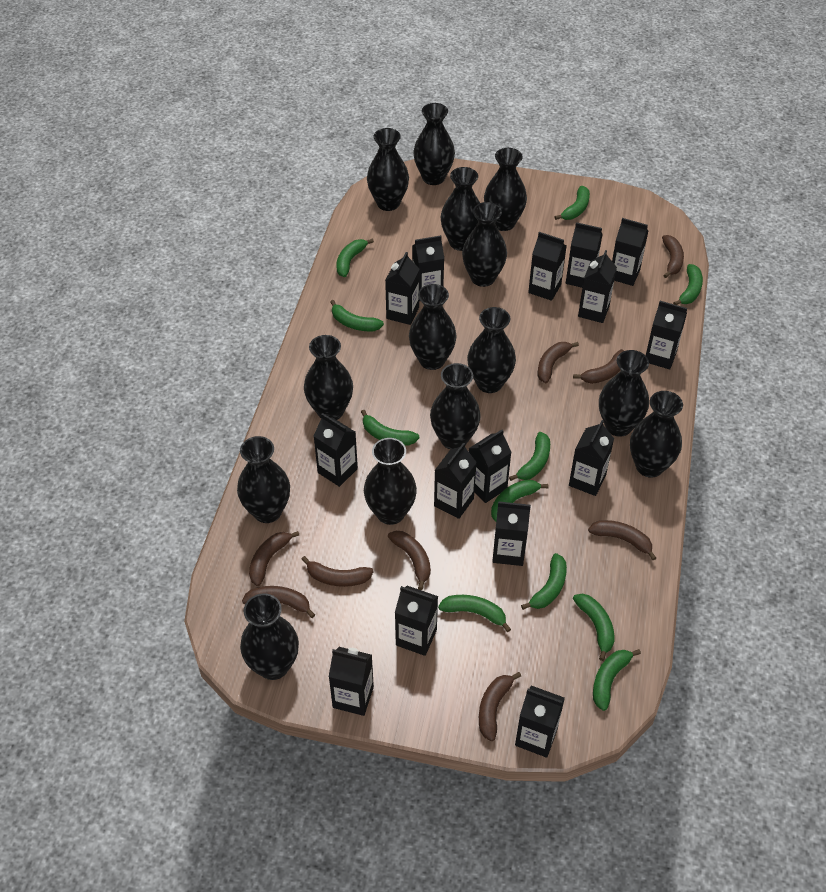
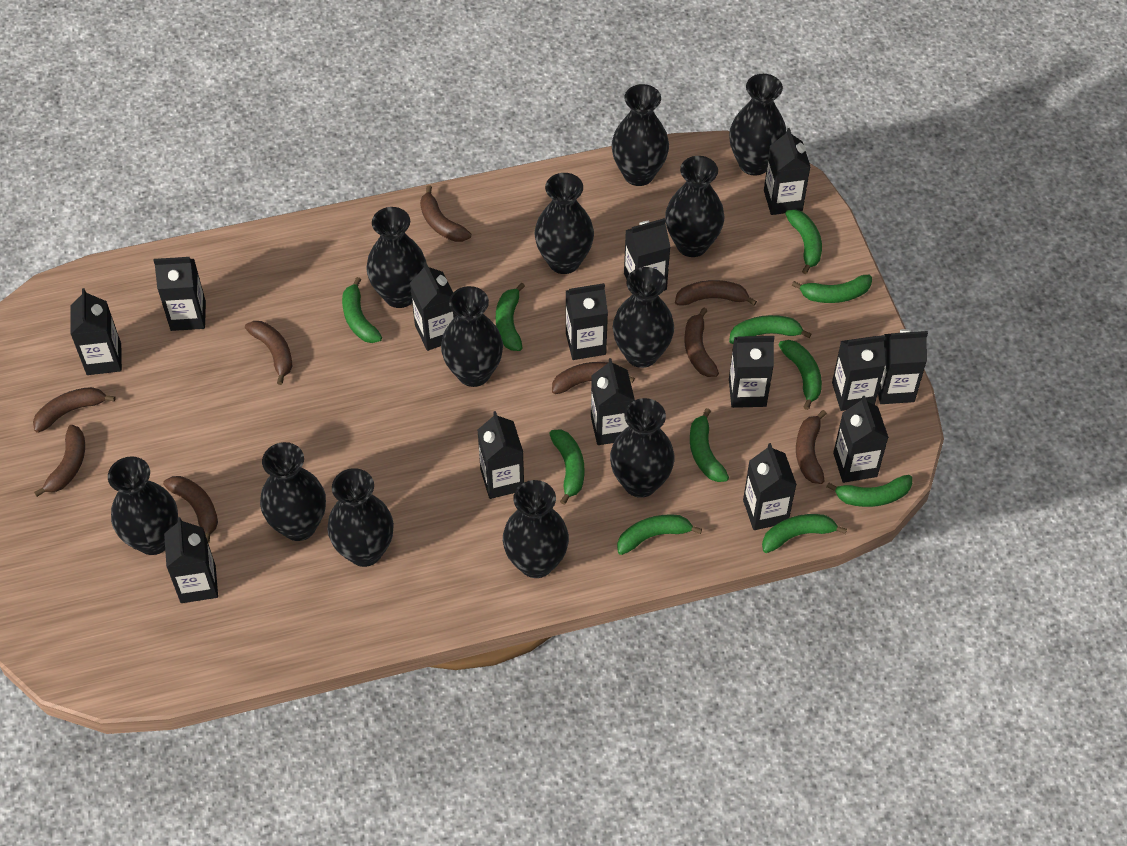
black carton: 15 -> 14
black vase: 14 -> 12

